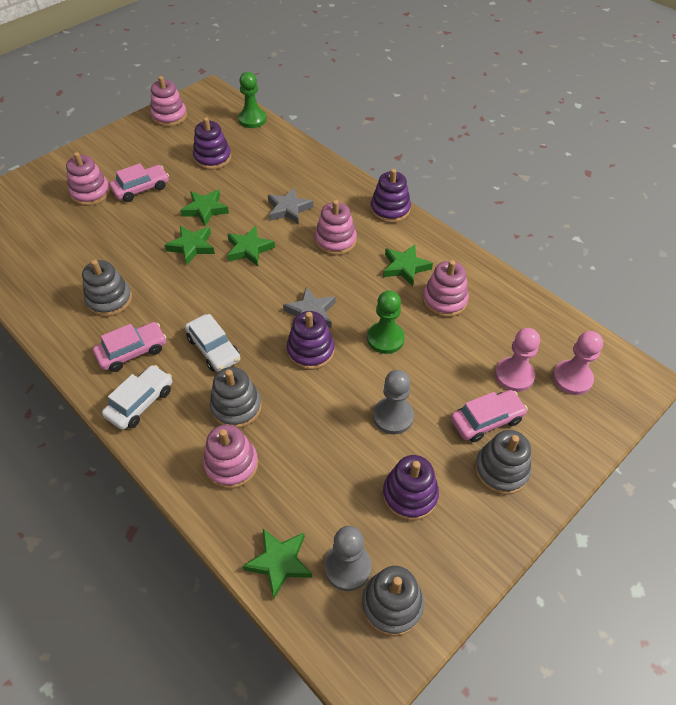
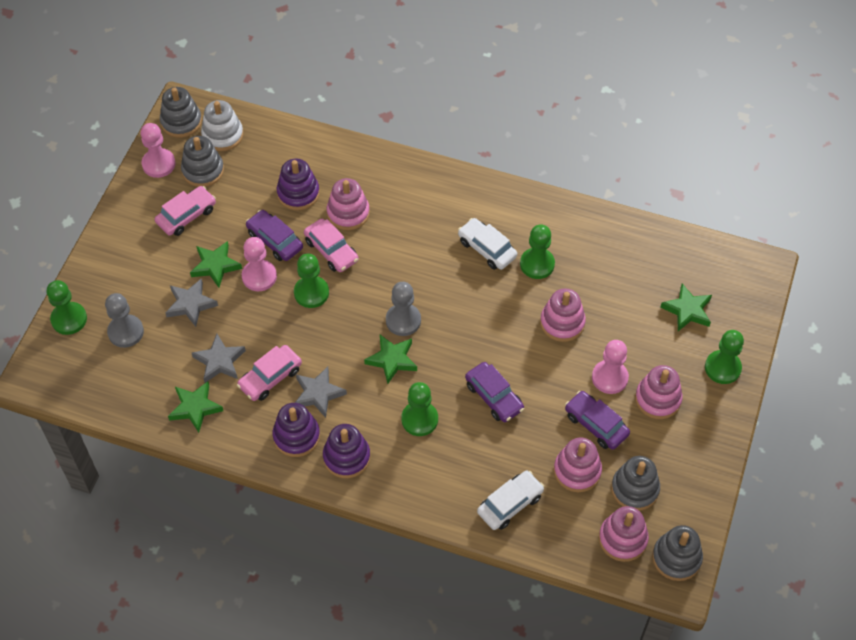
green pawn: 2 -> 5
green star: 5 -> 4
grey star: 2 -> 3
pink pawn: 2 -> 3
purple car: 0 -> 3
purple stacking toy: 4 -> 3
white stacking toy: 0 -> 1

